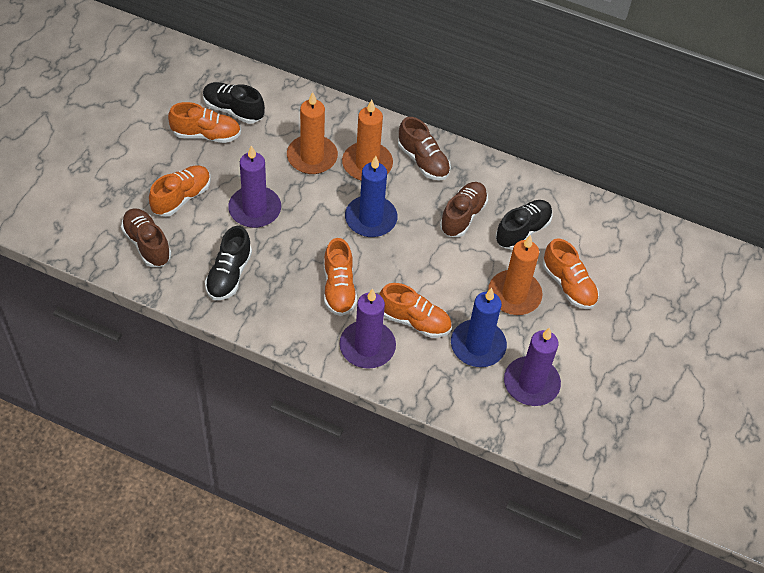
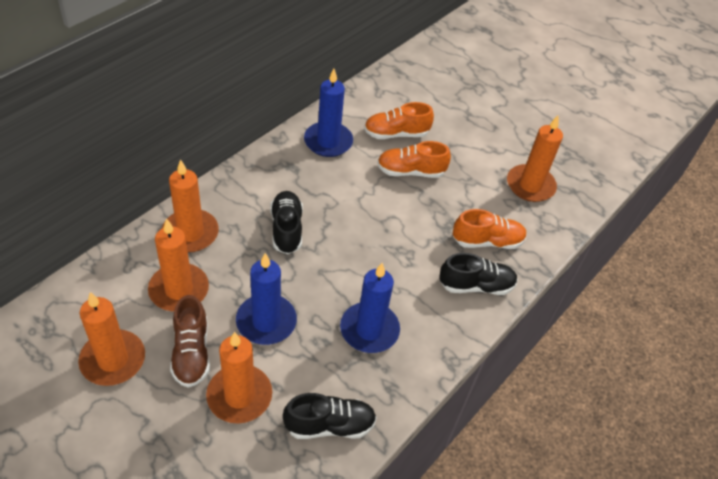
blue candle: 2 -> 3
brown shoe: 3 -> 1
orange candle: 3 -> 5
orange shoe: 5 -> 3
purple candle: 3 -> 0

